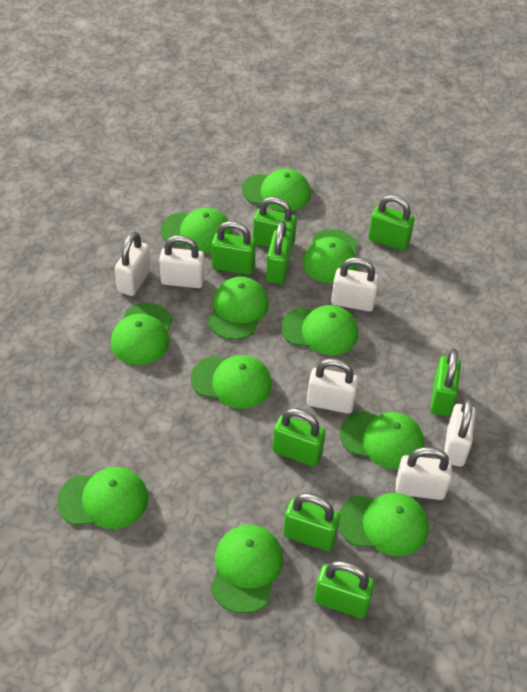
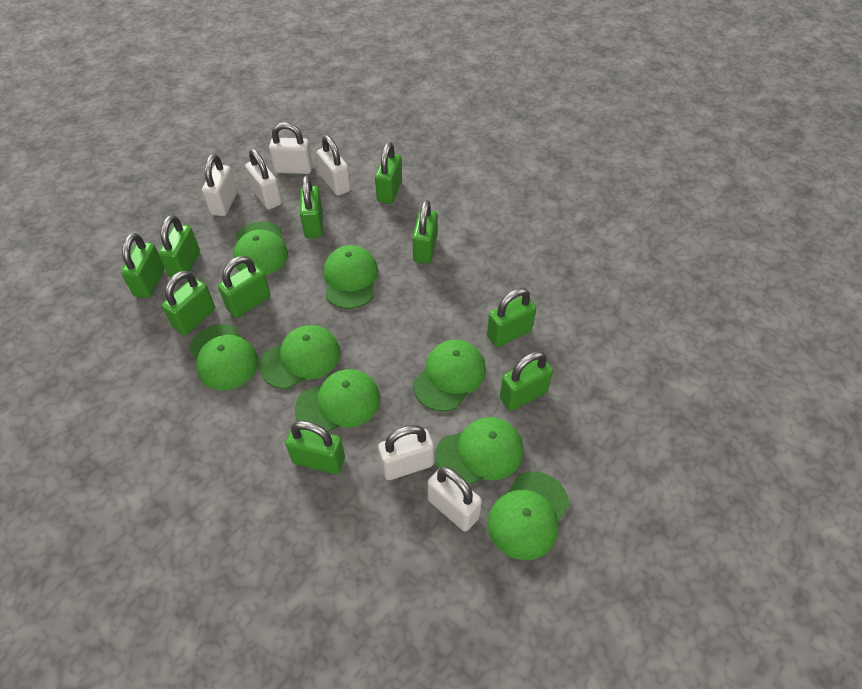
green cap: 11 -> 8
green padlock: 8 -> 10

